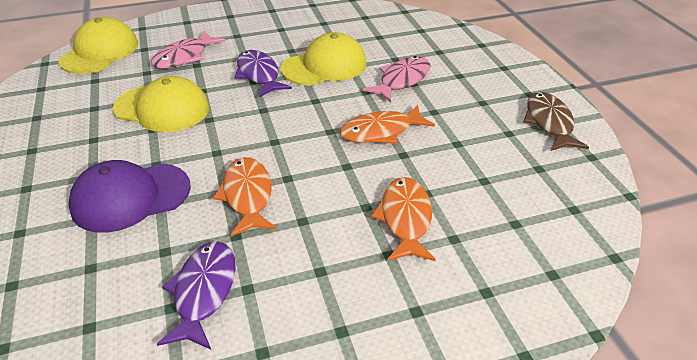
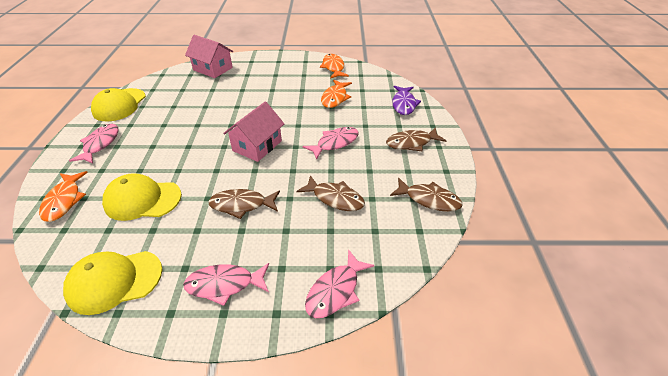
brown fish: 1 -> 4
pink fish: 2 -> 4
pink house: 0 -> 2
purple cap: 1 -> 0
purple fish: 2 -> 1

